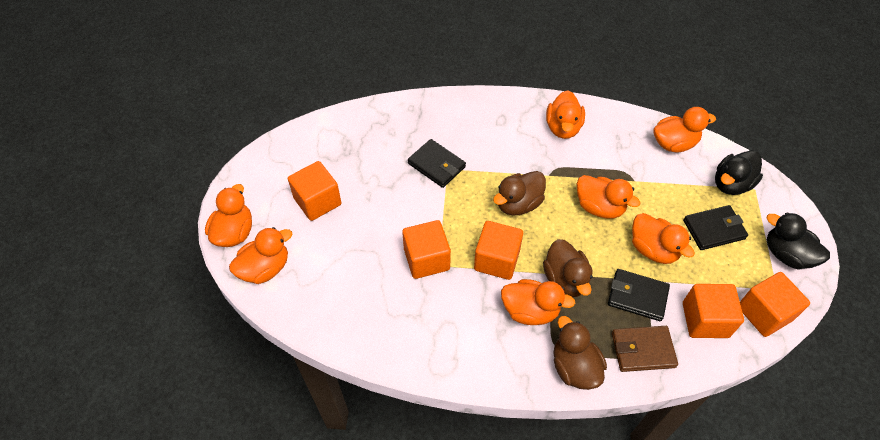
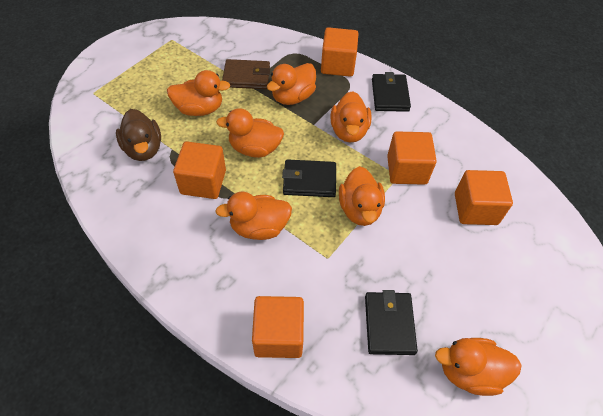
black duck: 2 -> 0
brown duck: 3 -> 1

